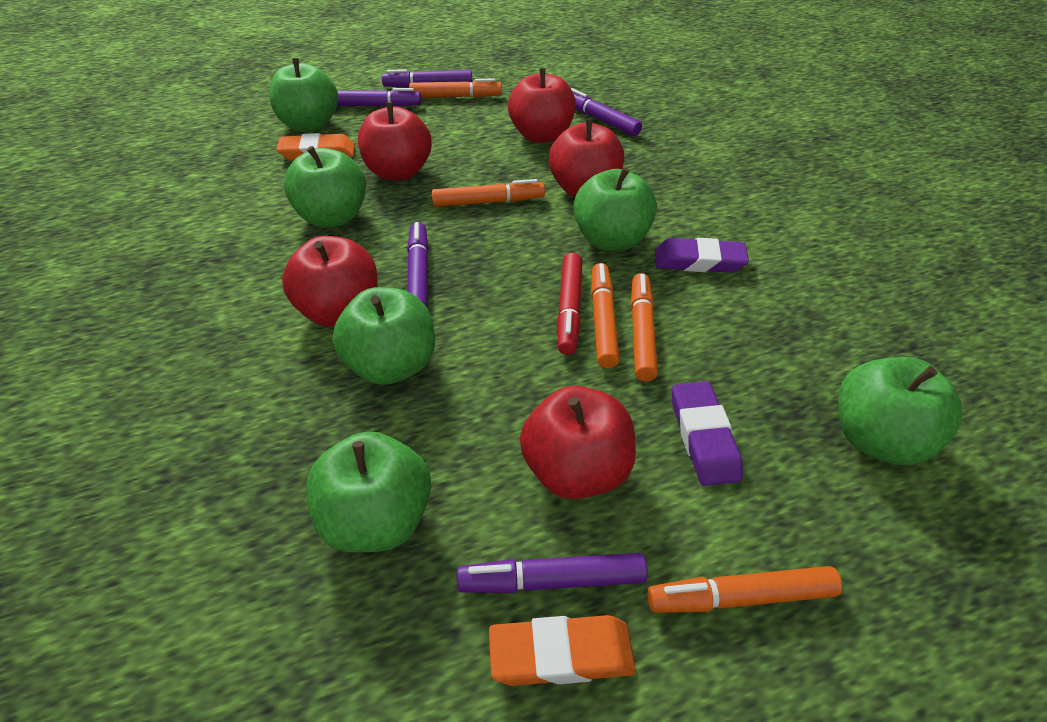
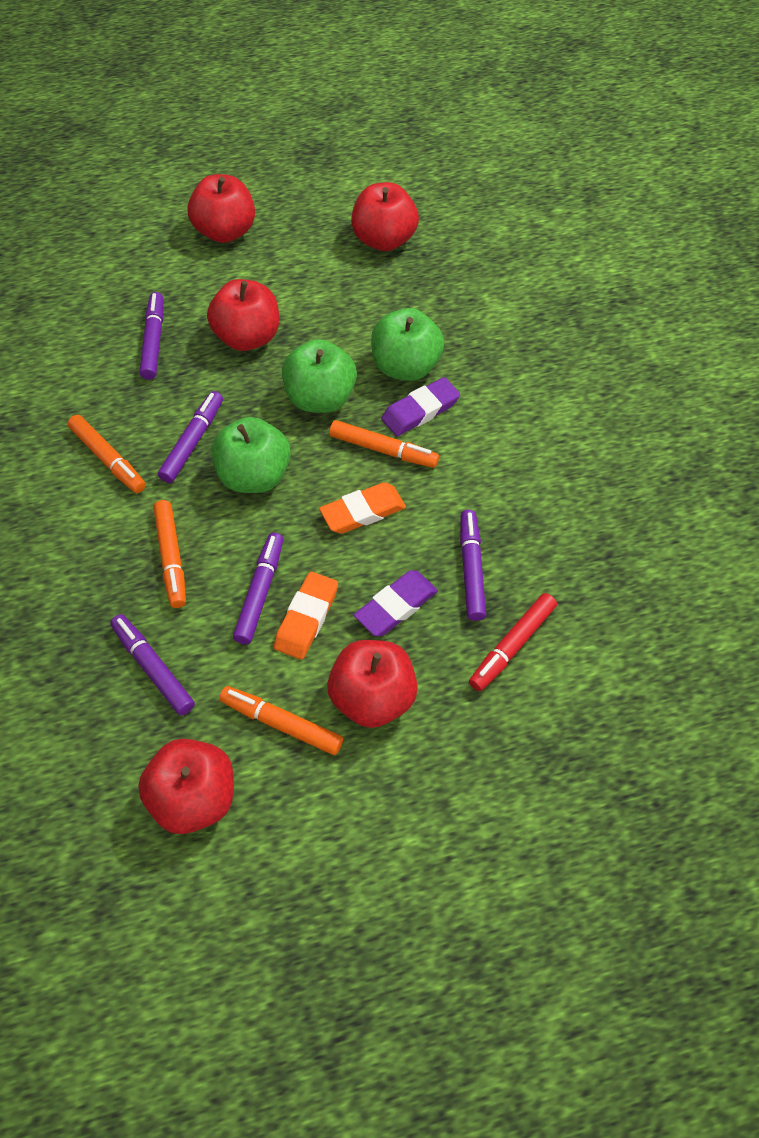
green apple: 6 -> 3
orange marker: 5 -> 4

